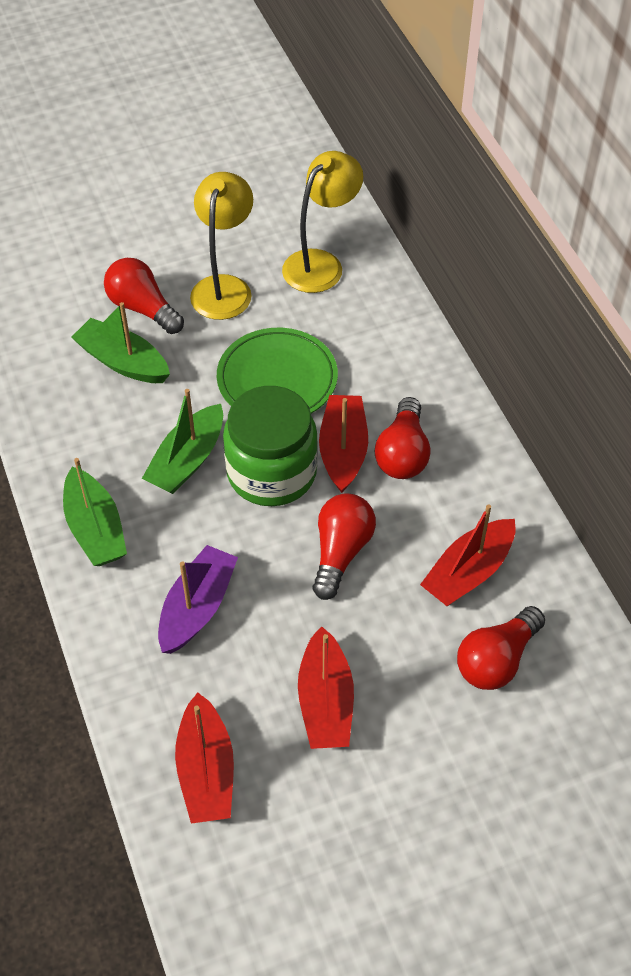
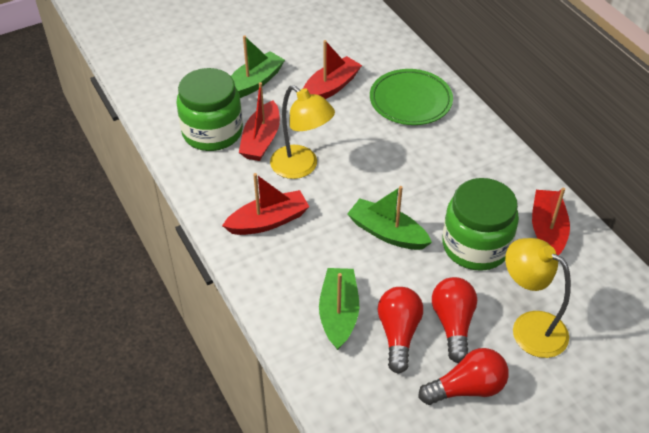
green jar: 1 -> 2
purple boat: 1 -> 0
red light bulb: 4 -> 3

